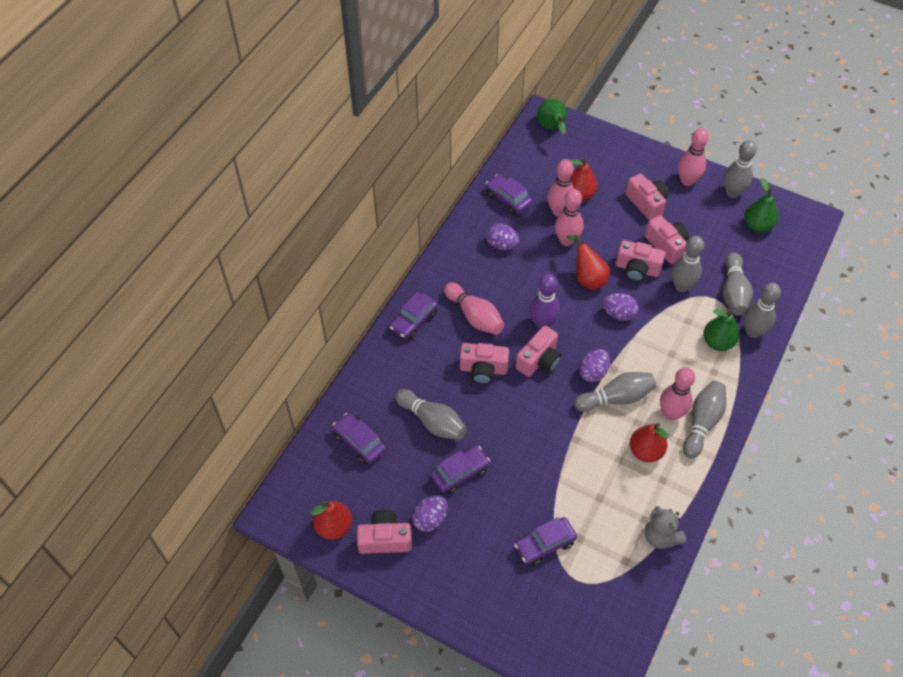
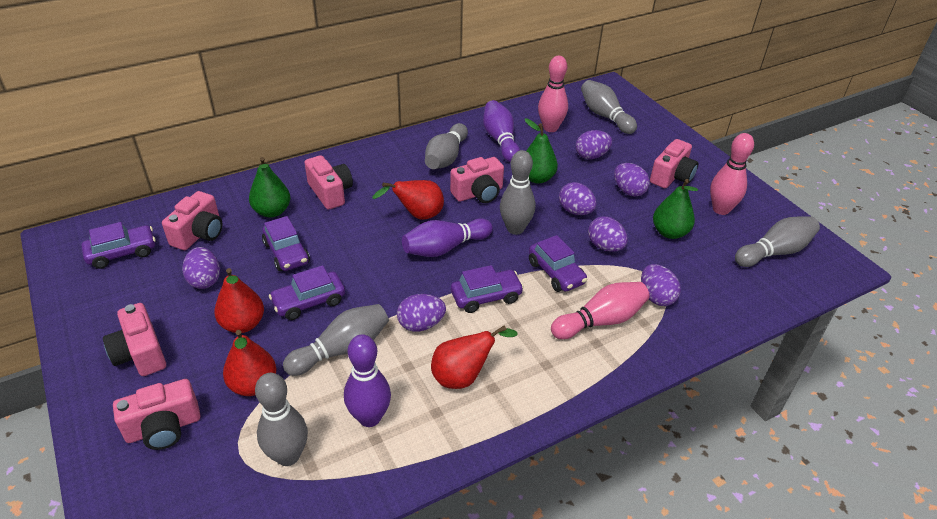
grey bowling pin: 7 -> 6
grey teddy bear: 1 -> 0
pink bowling pin: 5 -> 3
purple bowling pin: 1 -> 3
purple egg: 4 -> 7

